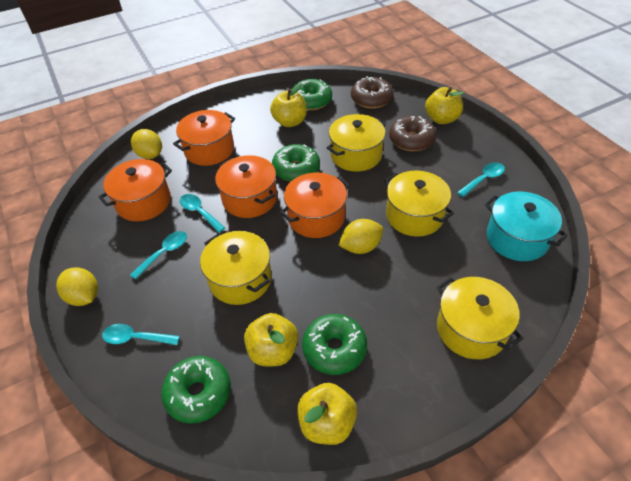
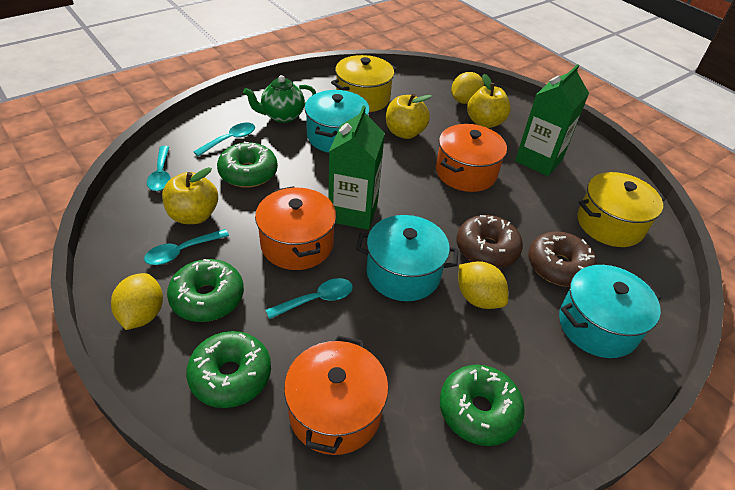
green carton: 0 -> 2
green teapot: 0 -> 1
orange pot: 4 -> 3
turquoise pot: 1 -> 3
yellow apple: 4 -> 3
yellow pot: 4 -> 2

